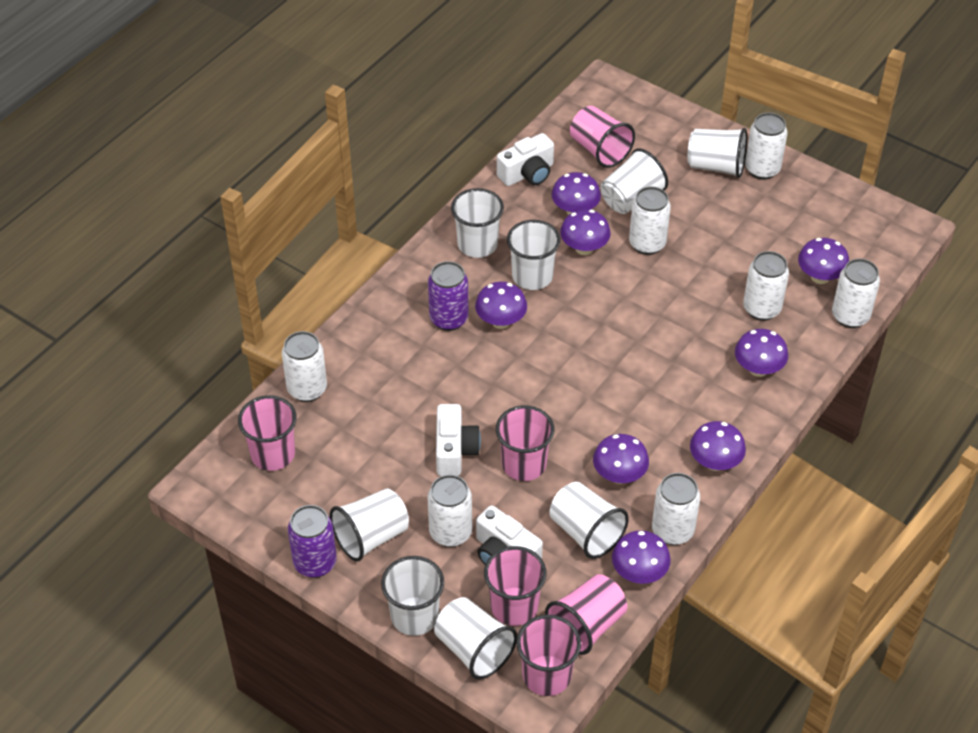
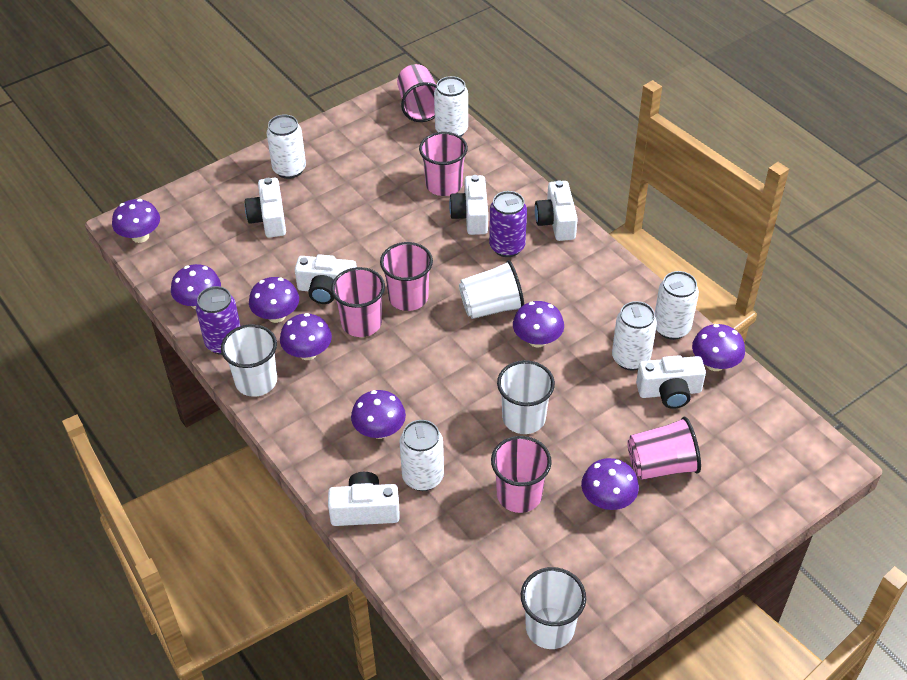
white camera: 3 -> 6
white can: 7 -> 5
white cup: 8 -> 4

